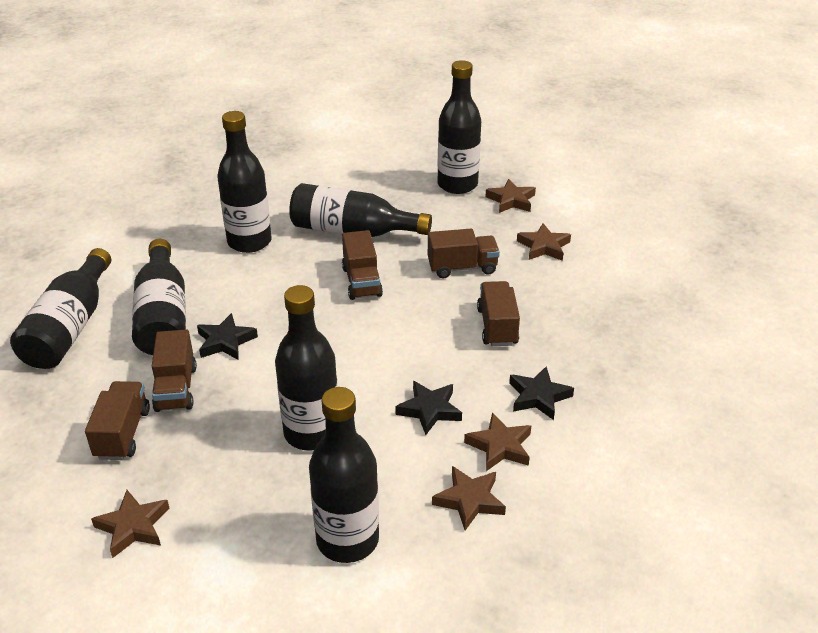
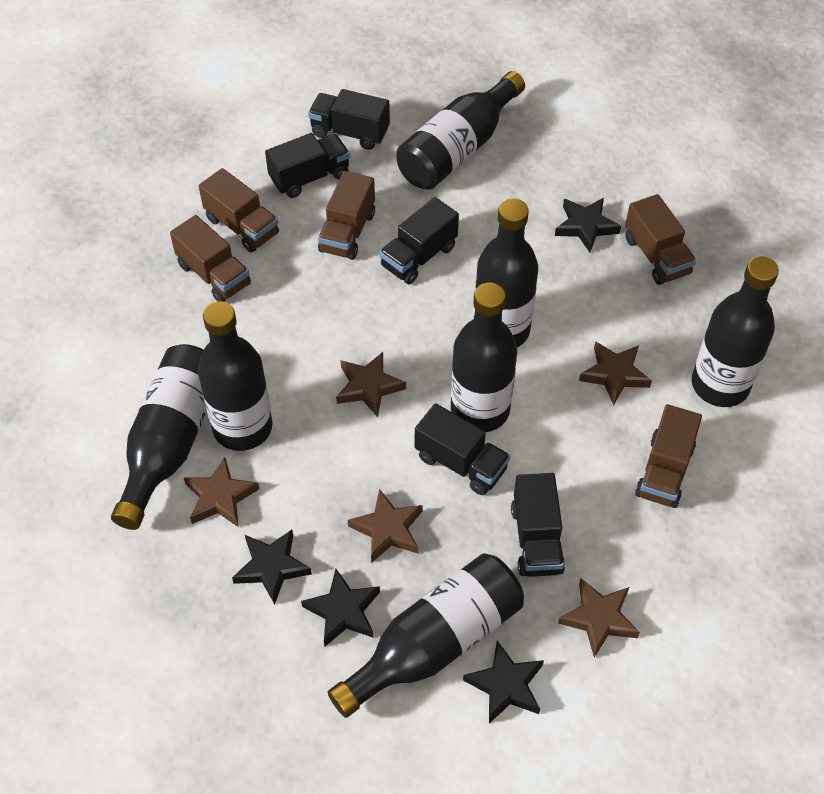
black star: 3 -> 4
black truck: 0 -> 5

